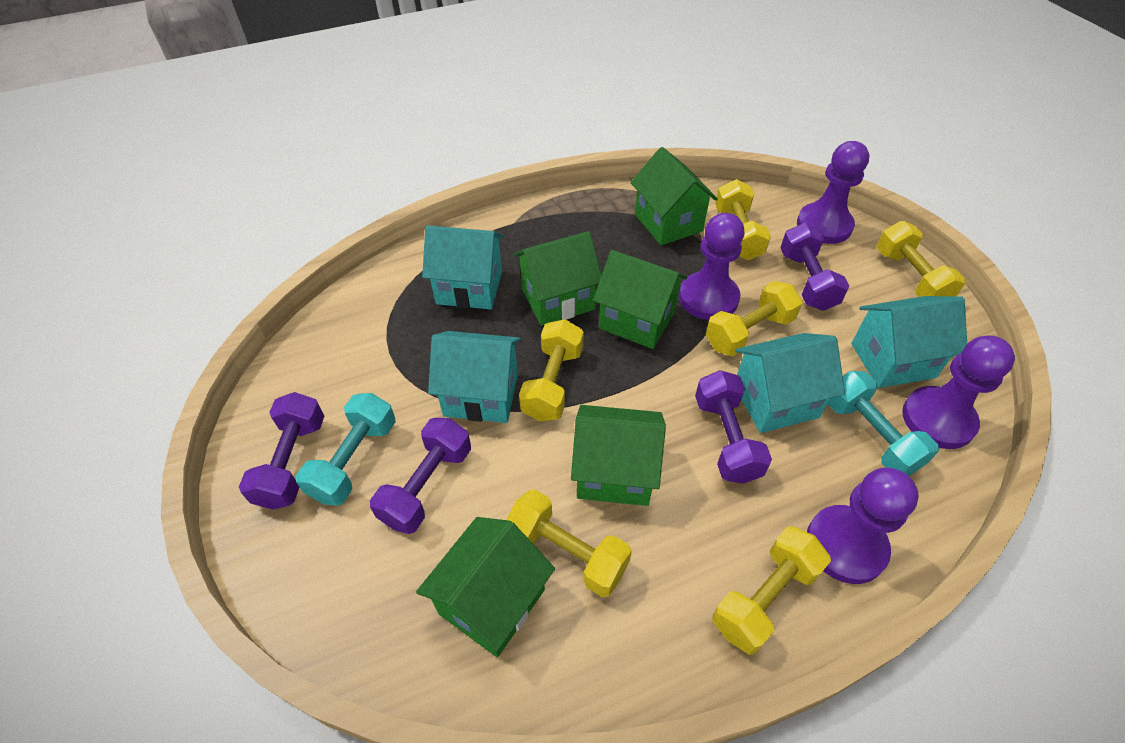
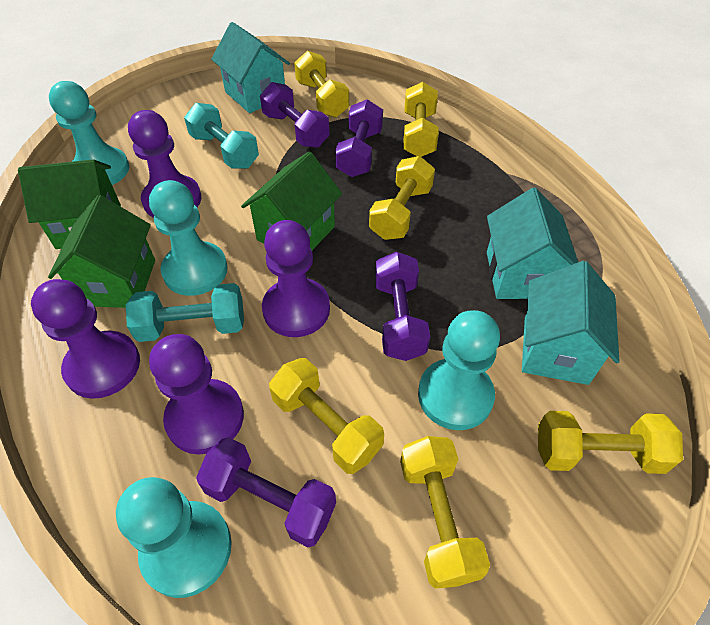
green house: 5 -> 3
turquoise house: 4 -> 3
turquoise pawn: 0 -> 4

